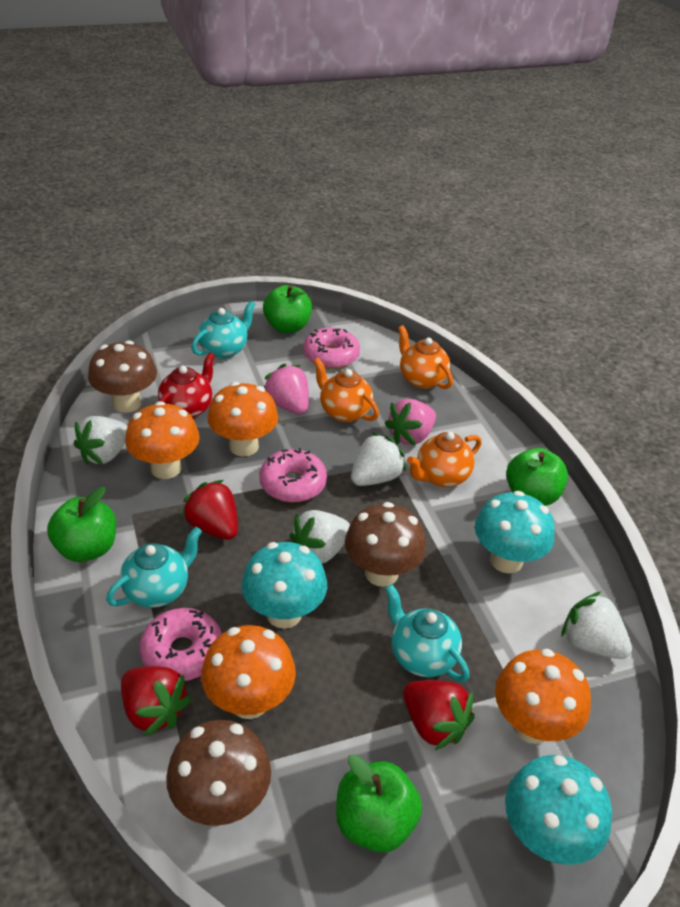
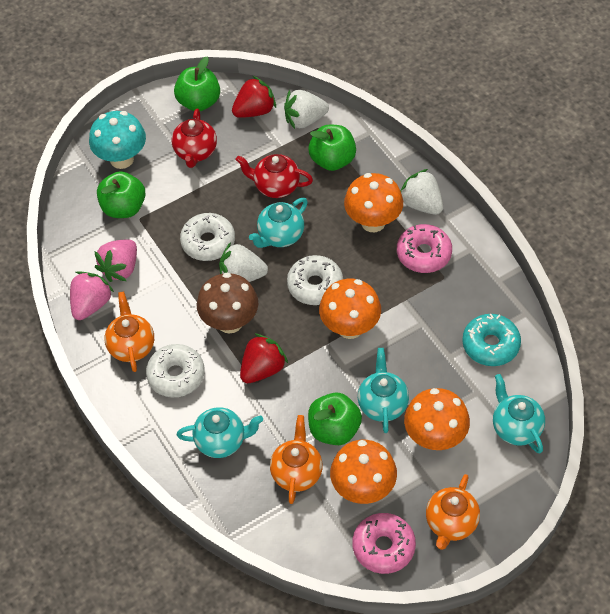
brown mushroom: 3 -> 1
pink donut: 3 -> 2
red strawberry: 3 -> 2
red teapot: 1 -> 2
turquoise donut: 0 -> 1
turquoise mushroom: 3 -> 1
turquoise teapot: 3 -> 4
white donut: 0 -> 3
white strawberry: 4 -> 3

